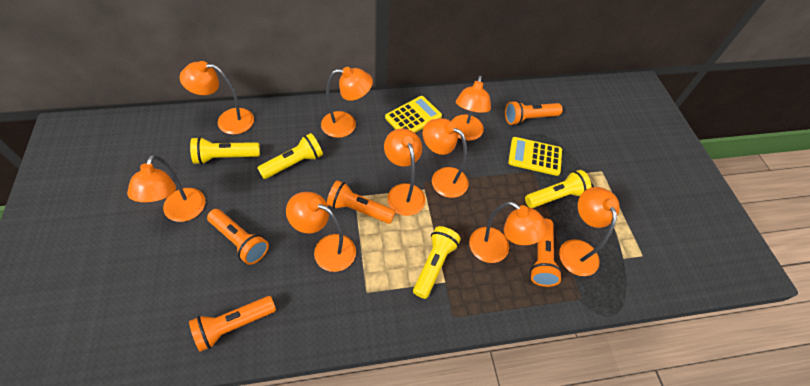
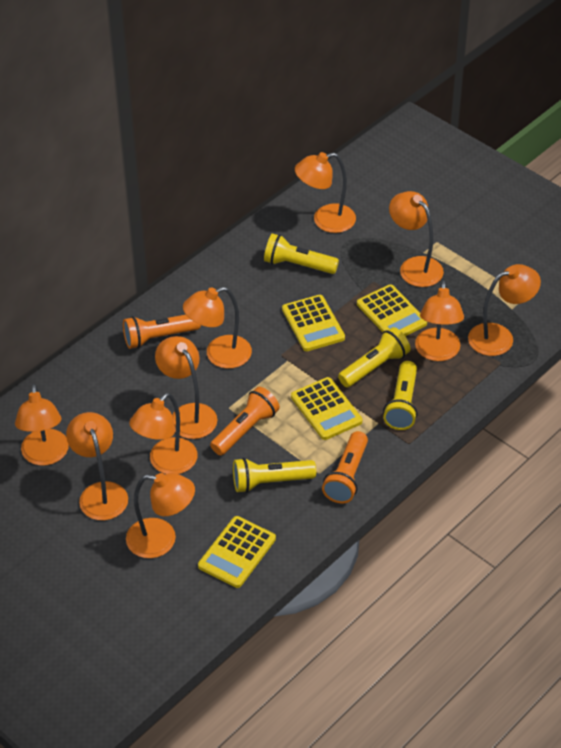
orange flashlight: 5 -> 3
orange lamp: 9 -> 10
yellow calculator: 2 -> 4

